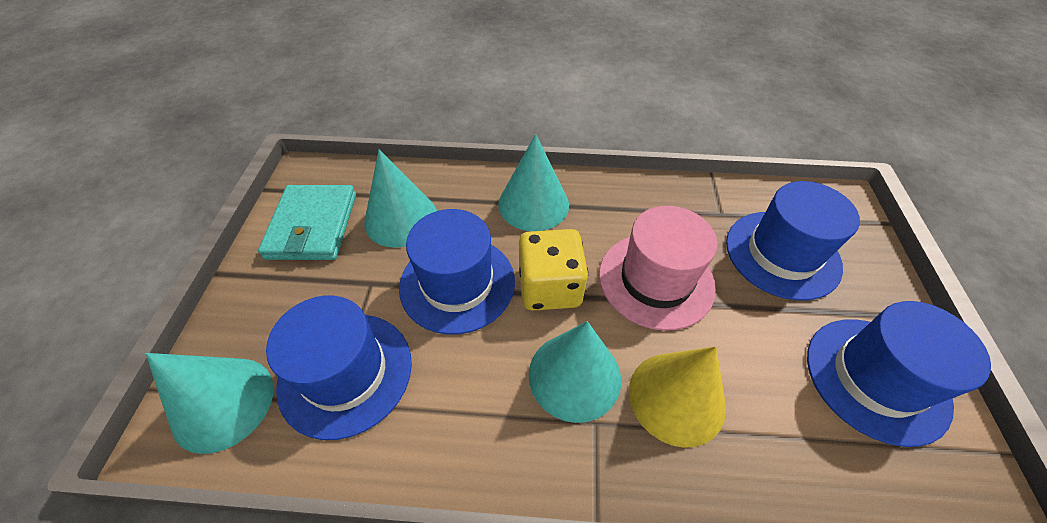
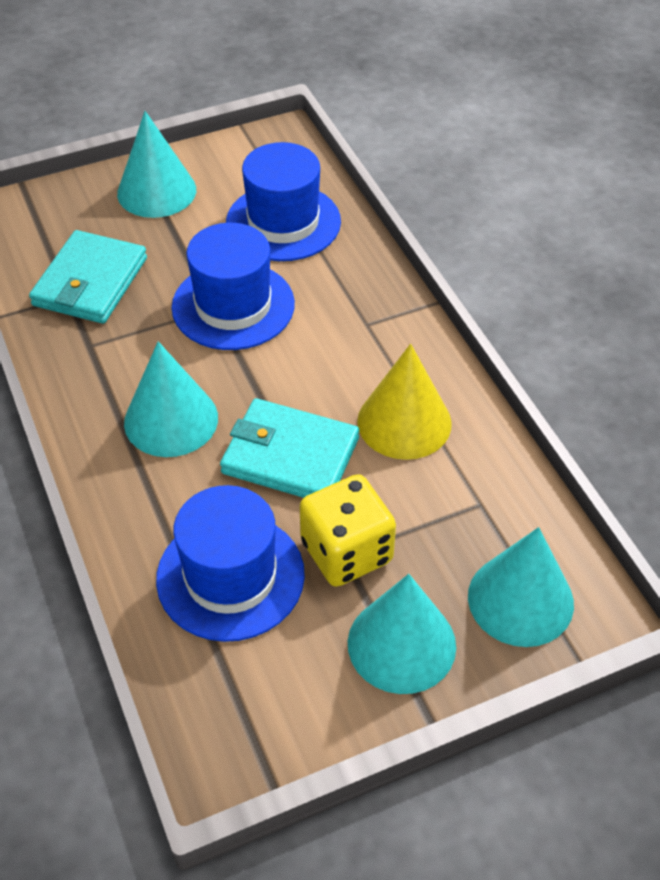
blue hat: 4 -> 3
pink hat: 1 -> 0
turquoise wallet: 1 -> 2

